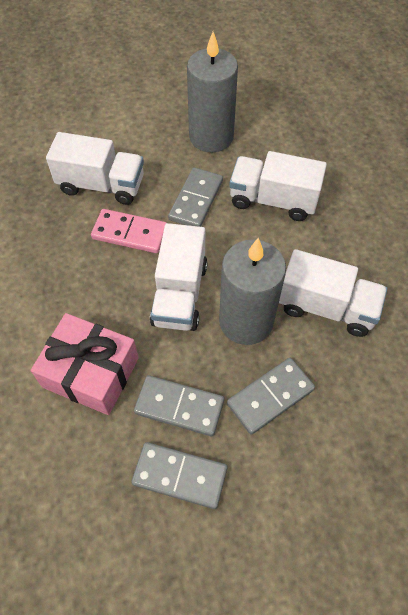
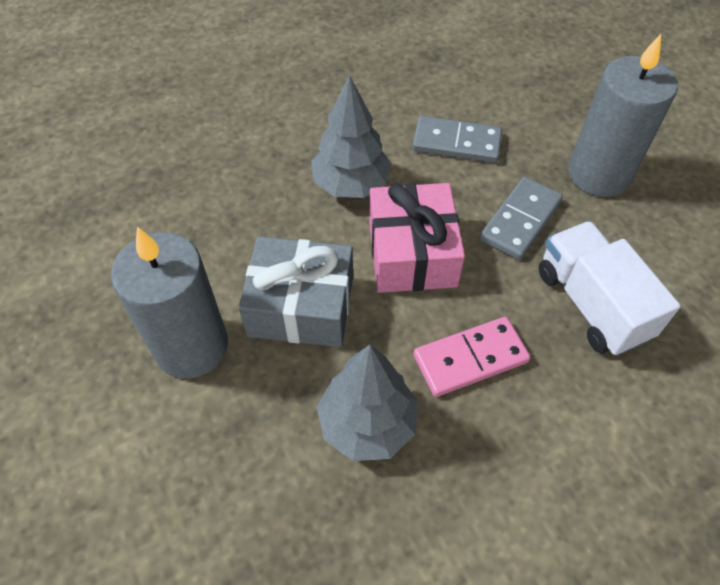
grey domino: 4 -> 2
grey gift: 0 -> 1
grey tree: 0 -> 2
white truck: 4 -> 1

